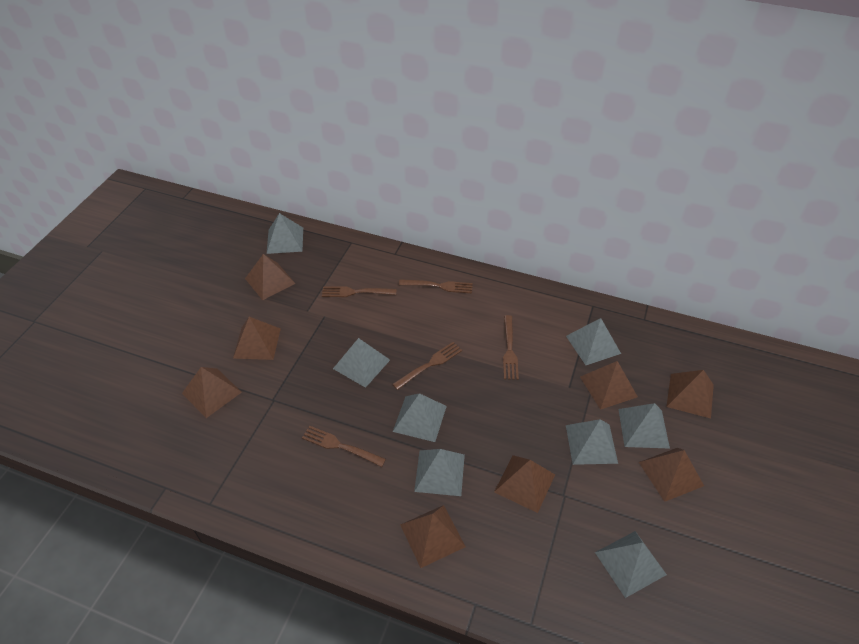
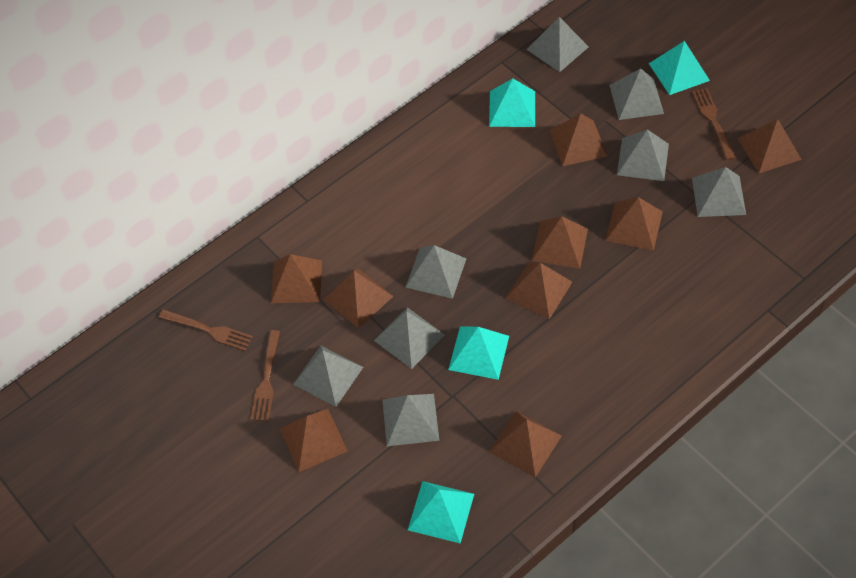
brown fork: 5 -> 3
brown pyramid: 8 -> 9
turquoise pyramid: 0 -> 4

